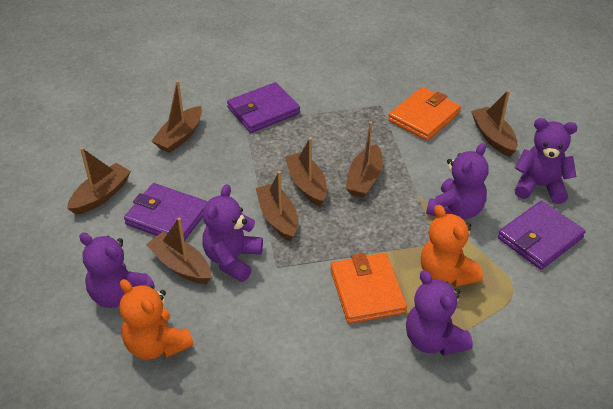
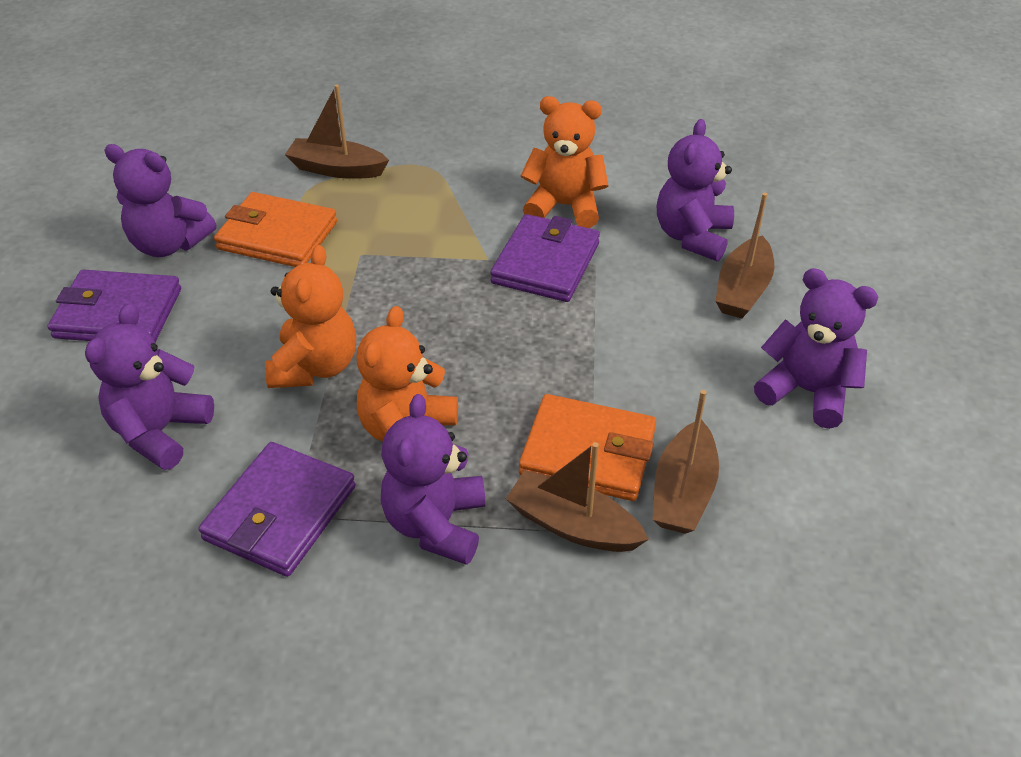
brown boat: 7 -> 4
orange teddy bear: 2 -> 3

